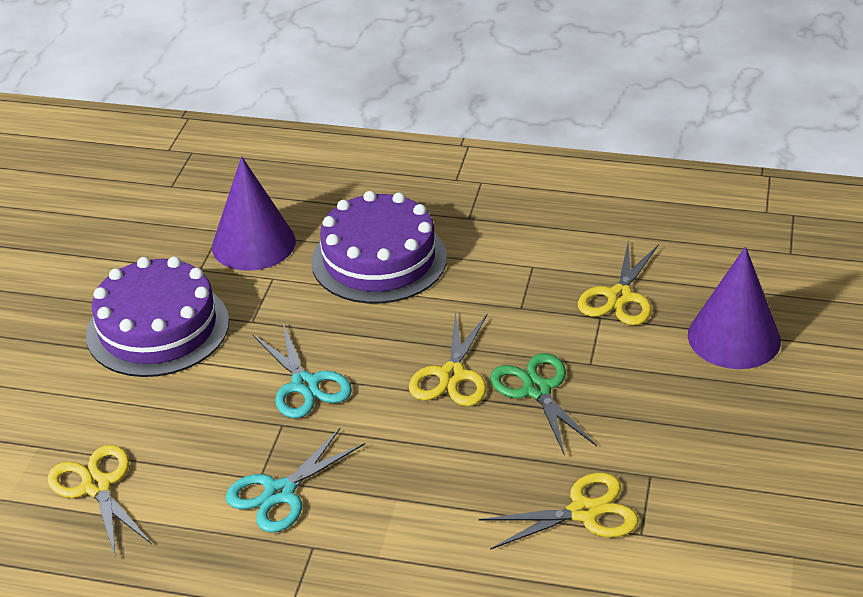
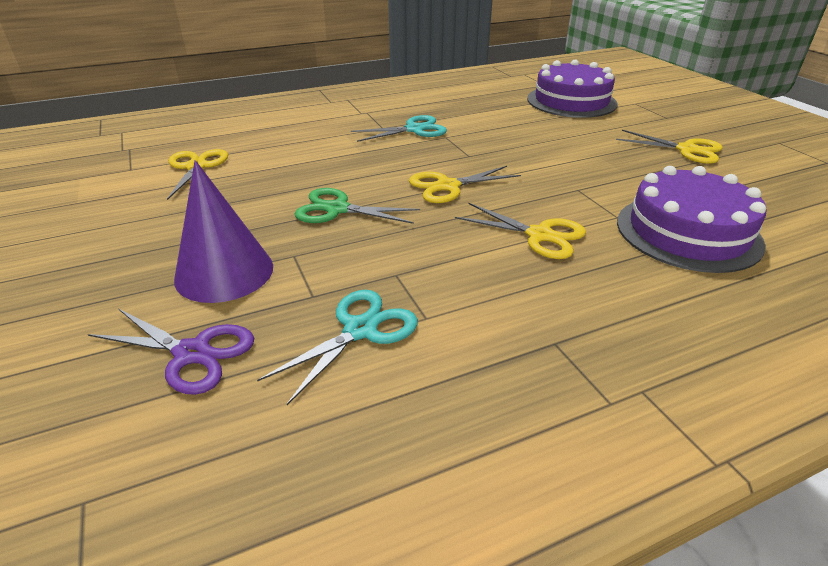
purple cone: 2 -> 1
purple scissors: 0 -> 1

